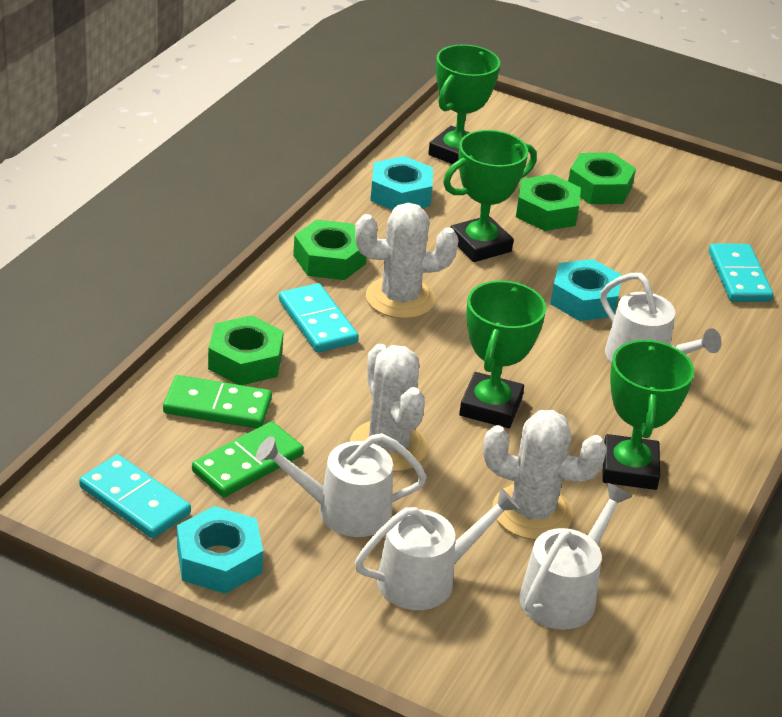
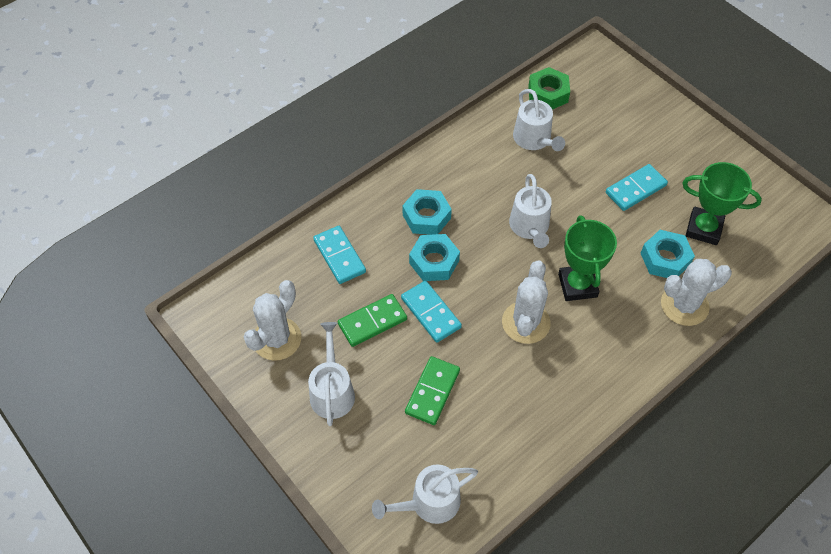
green nut: 4 -> 1
green trophy: 4 -> 2

